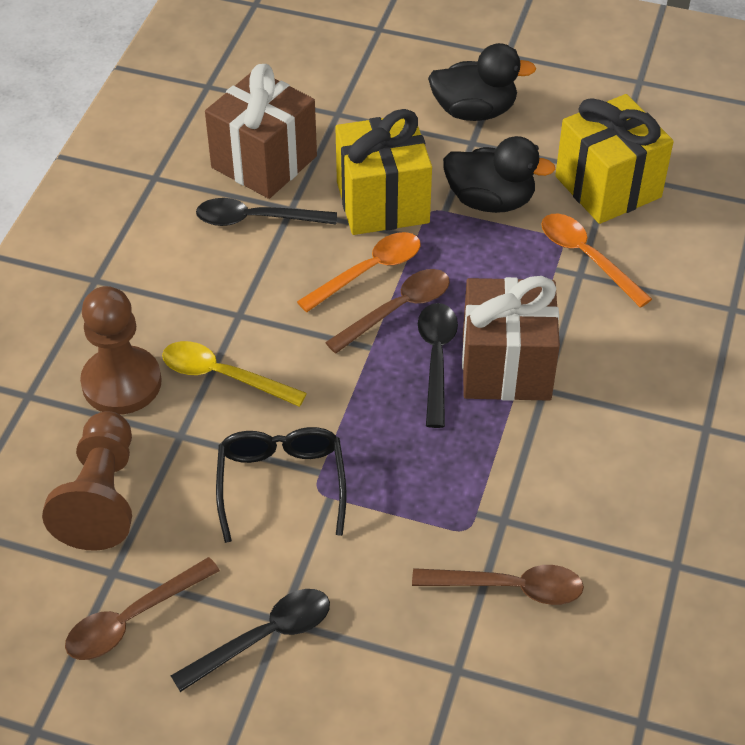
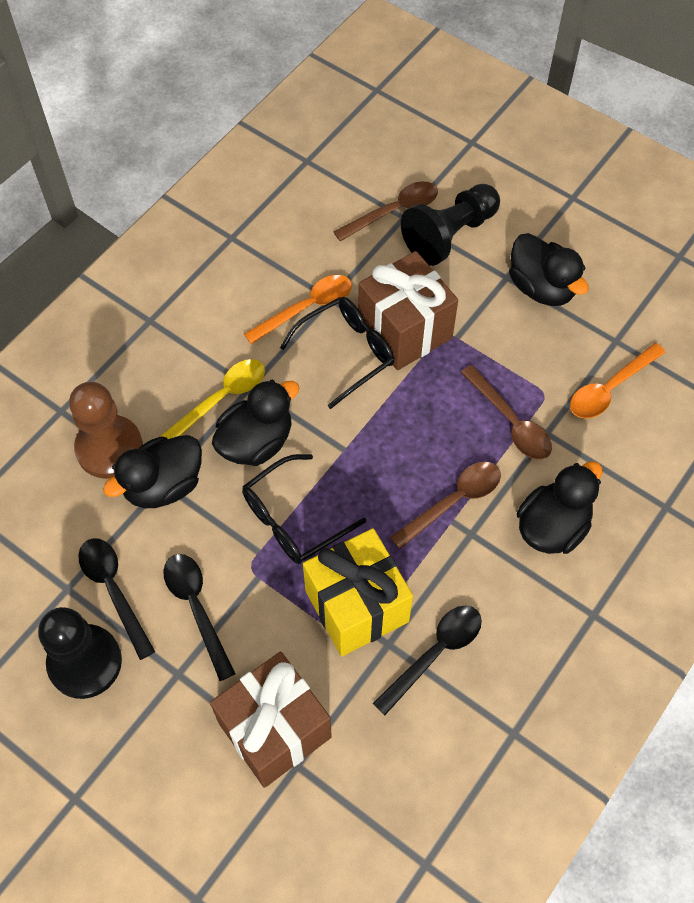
black duck: 2 -> 4
black glasses: 1 -> 2
black pawn: 0 -> 2
brown pawn: 2 -> 1
yellow gift: 2 -> 1

